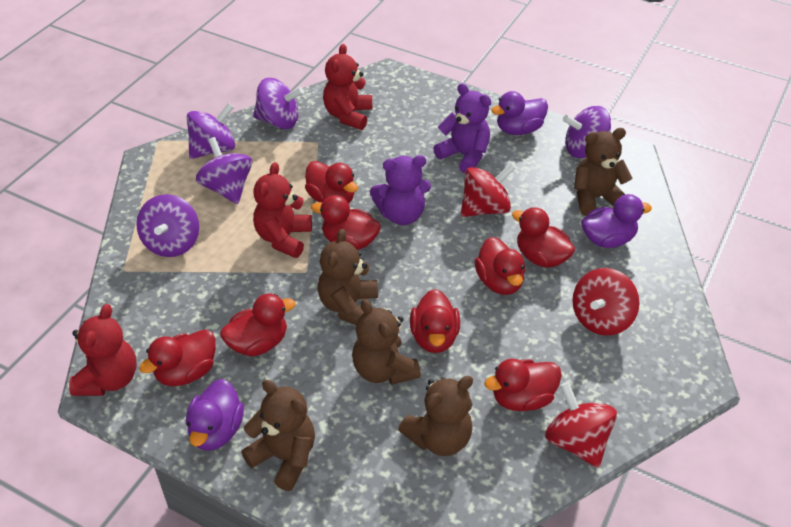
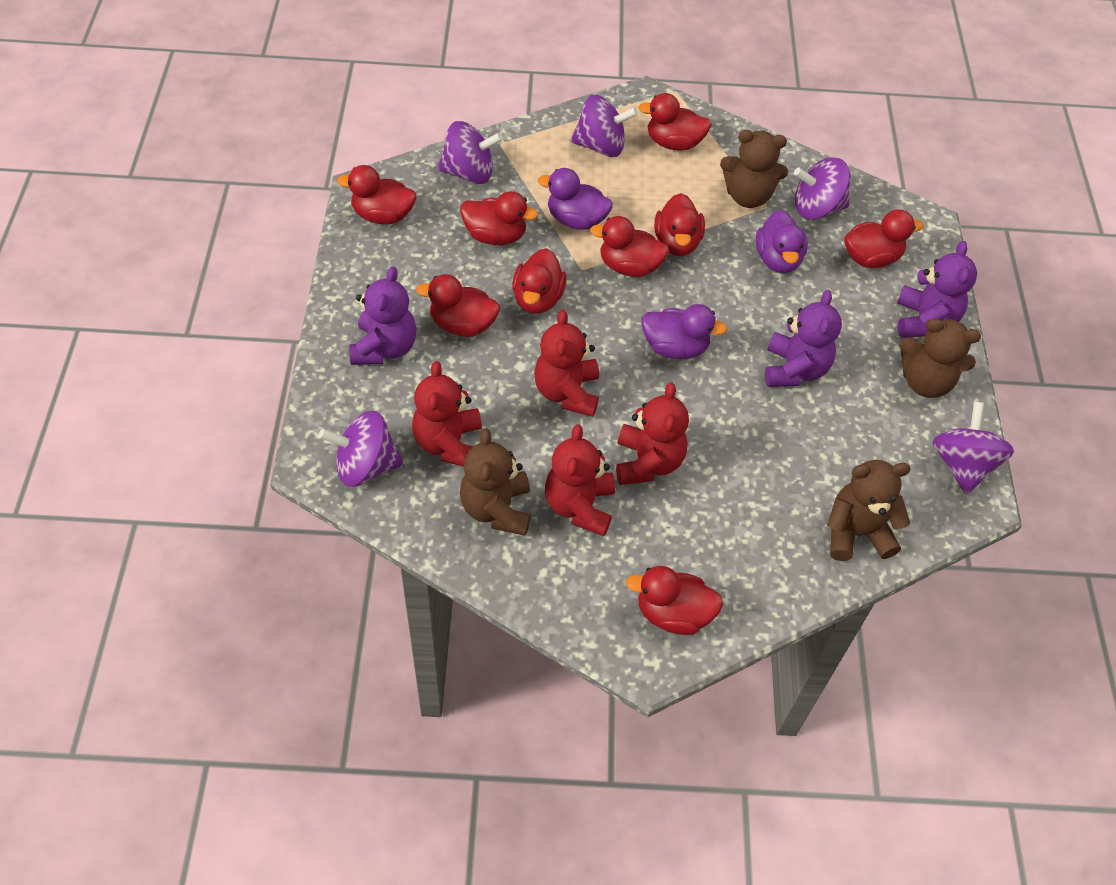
brown teddy bear: 5 -> 4
purple teddy bear: 2 -> 3
red duck: 8 -> 9
red spinning top: 3 -> 0
red teddy bear: 3 -> 4

